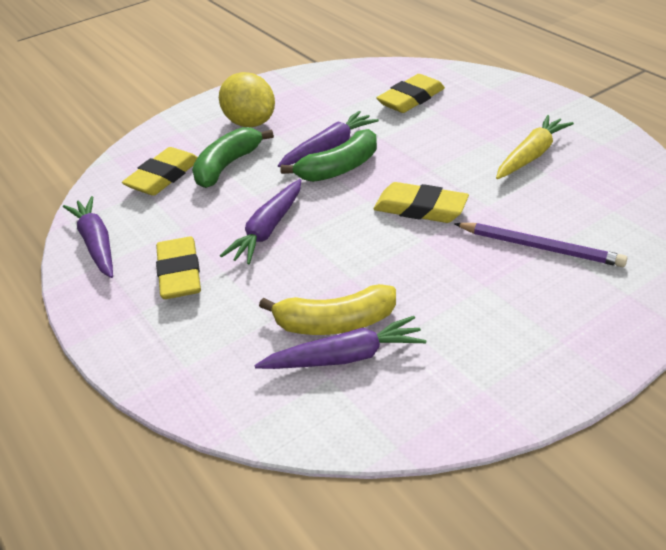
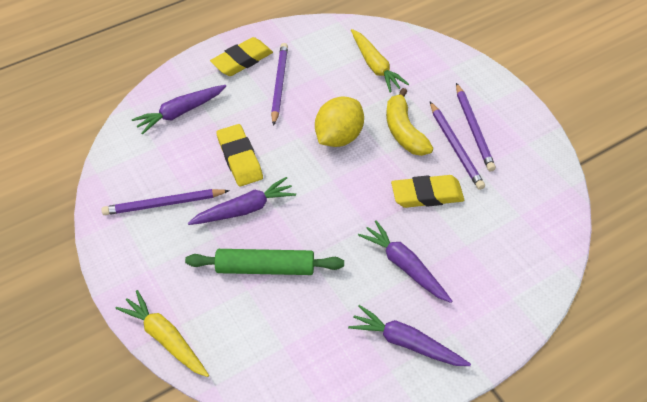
green banana: 2 -> 0
green rolling pin: 0 -> 1
purple pencil: 1 -> 4
yellow carrot: 1 -> 2
yellow eraser: 4 -> 3

